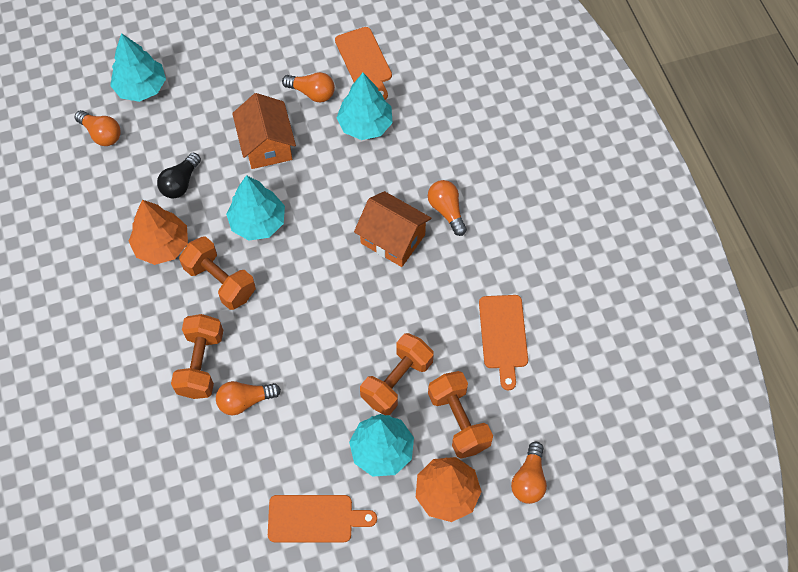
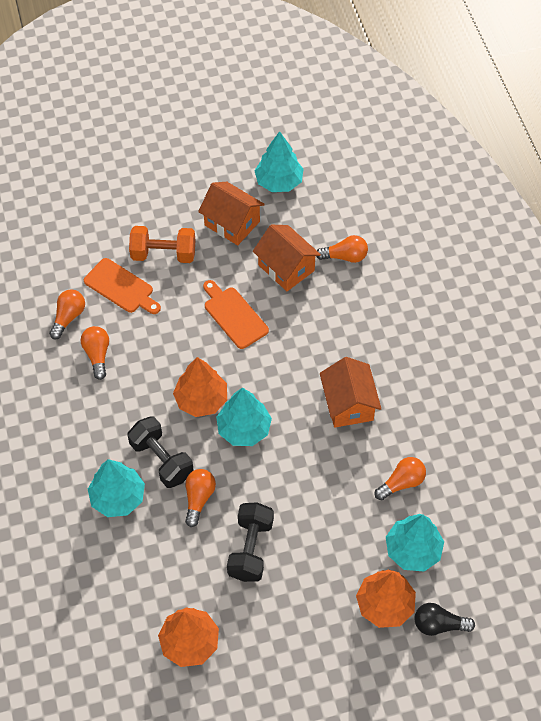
black dumbbell: 0 -> 2
orange cutting board: 3 -> 2
orange dumbbell: 4 -> 1
orange house: 2 -> 3
orange tree: 2 -> 3

